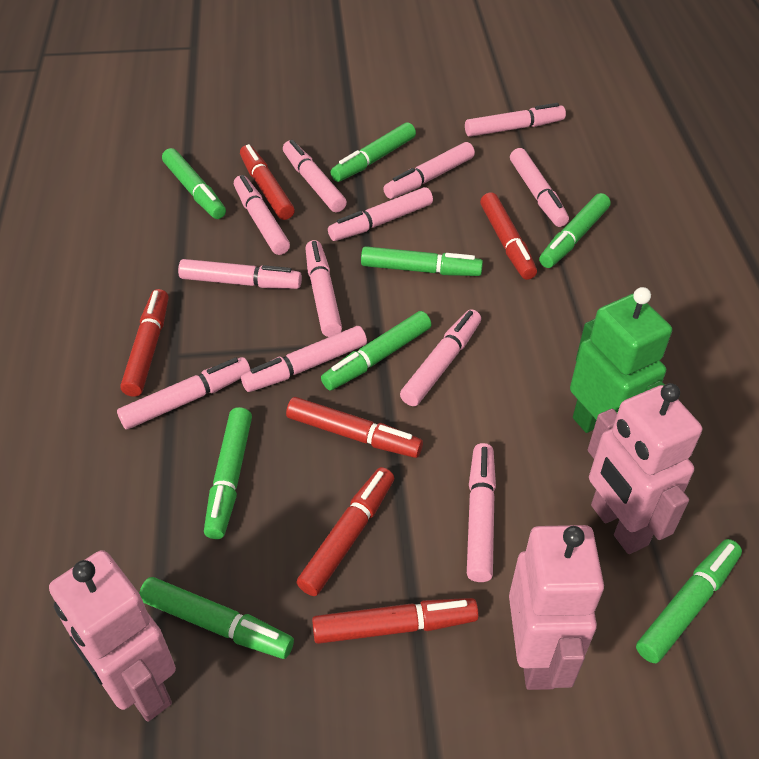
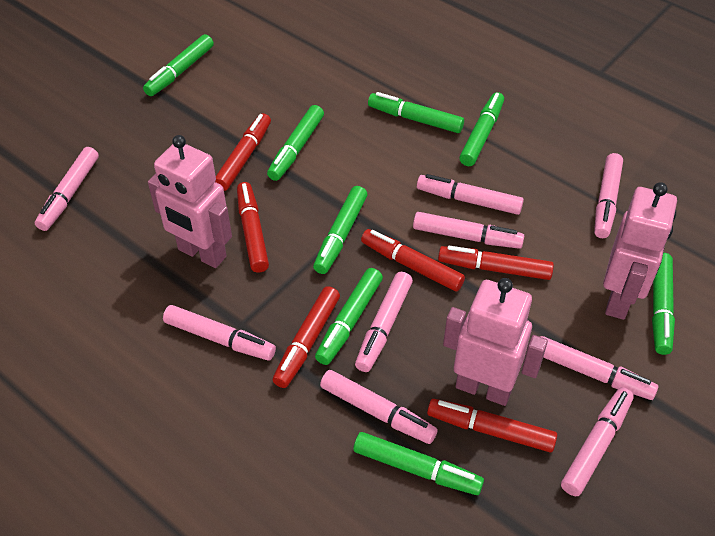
green robot: 1 -> 0
pink marker: 12 -> 9

